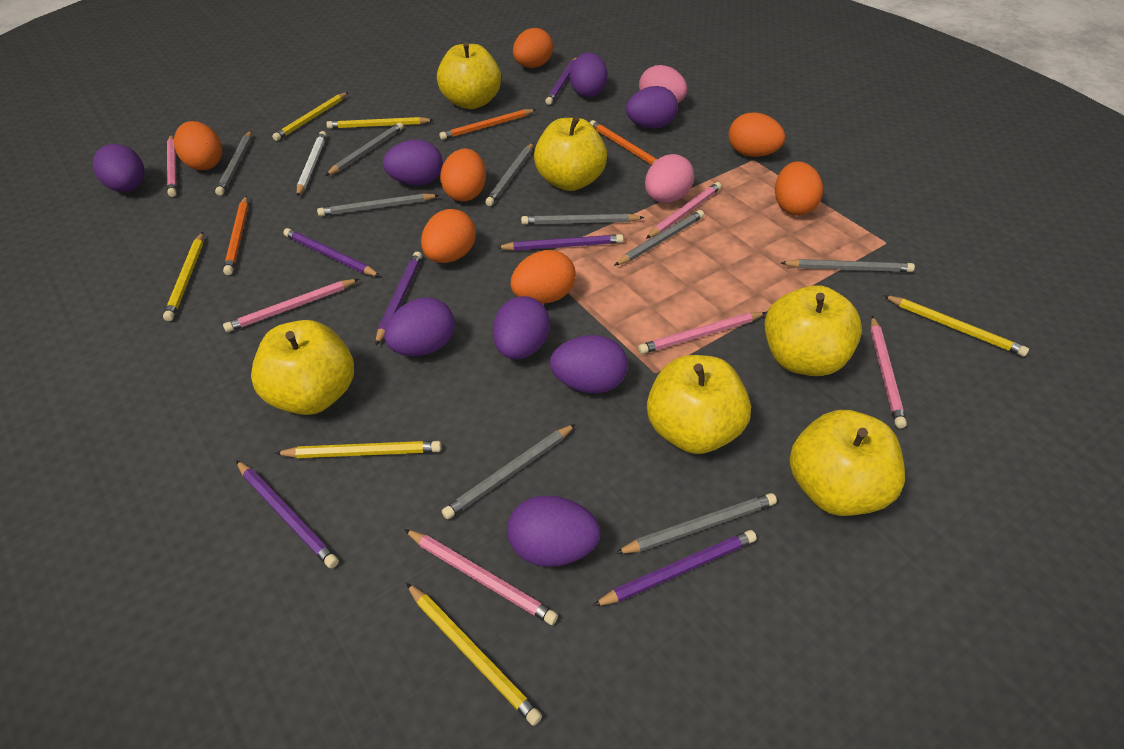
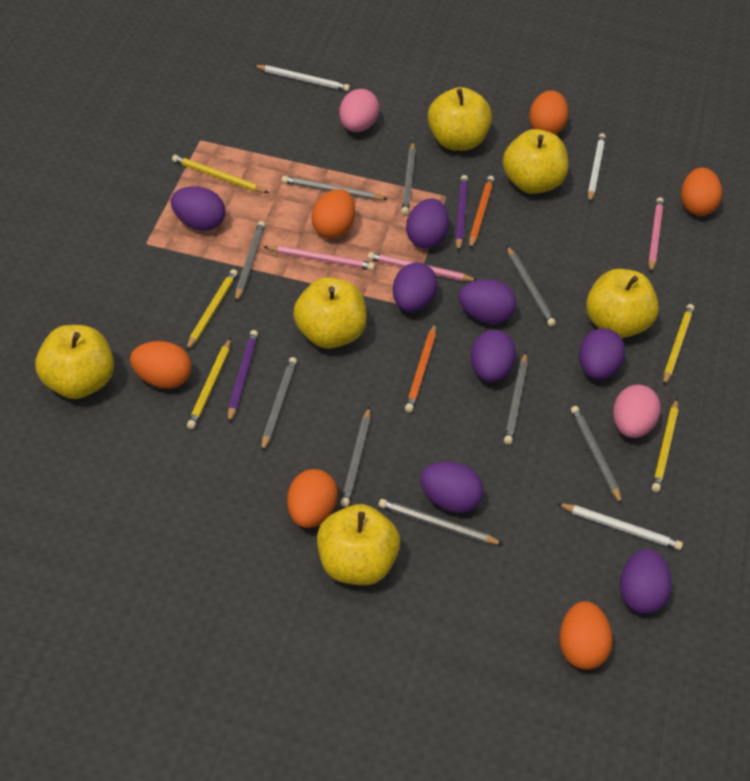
orange egg: 7 -> 6
orange pencil: 3 -> 2
pink pencil: 6 -> 3
purple pencil: 6 -> 2
white pencil: 1 -> 3
yellow pencil: 6 -> 5

